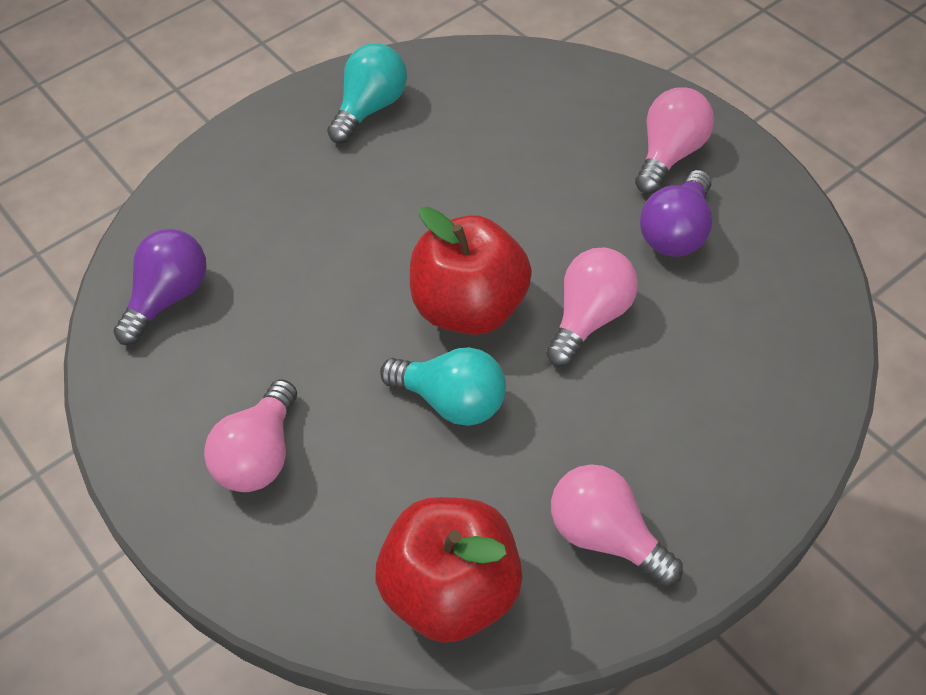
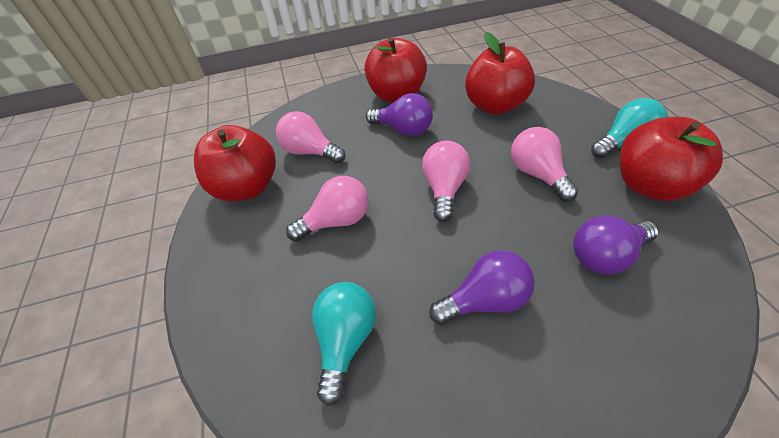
purple light bulb: 2 -> 3
red apple: 2 -> 4

